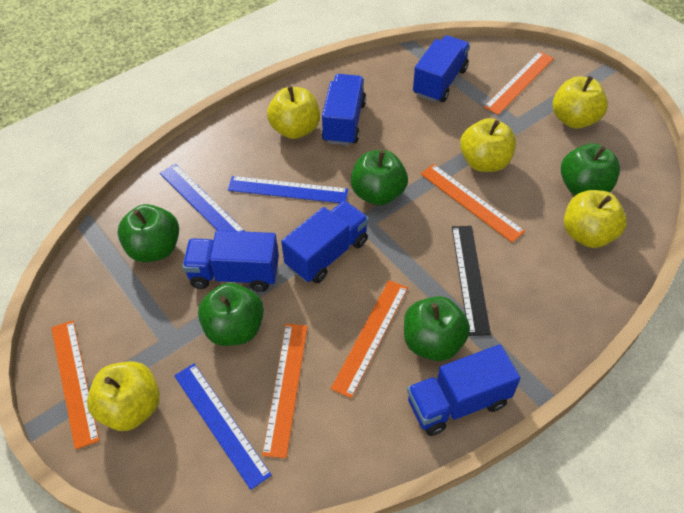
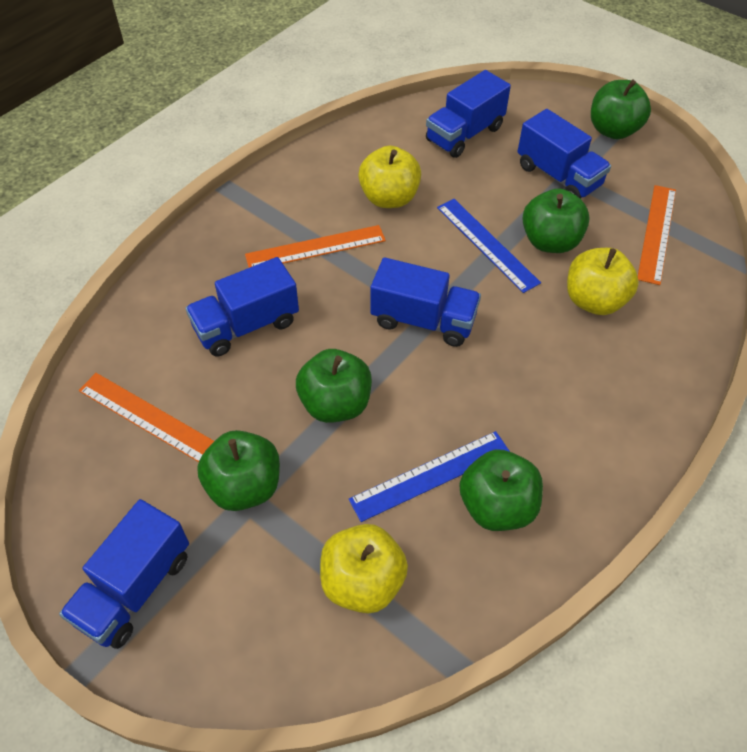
black ruler: 1 -> 0
blue ruler: 3 -> 2
orange ruler: 5 -> 3
yellow apple: 5 -> 3

